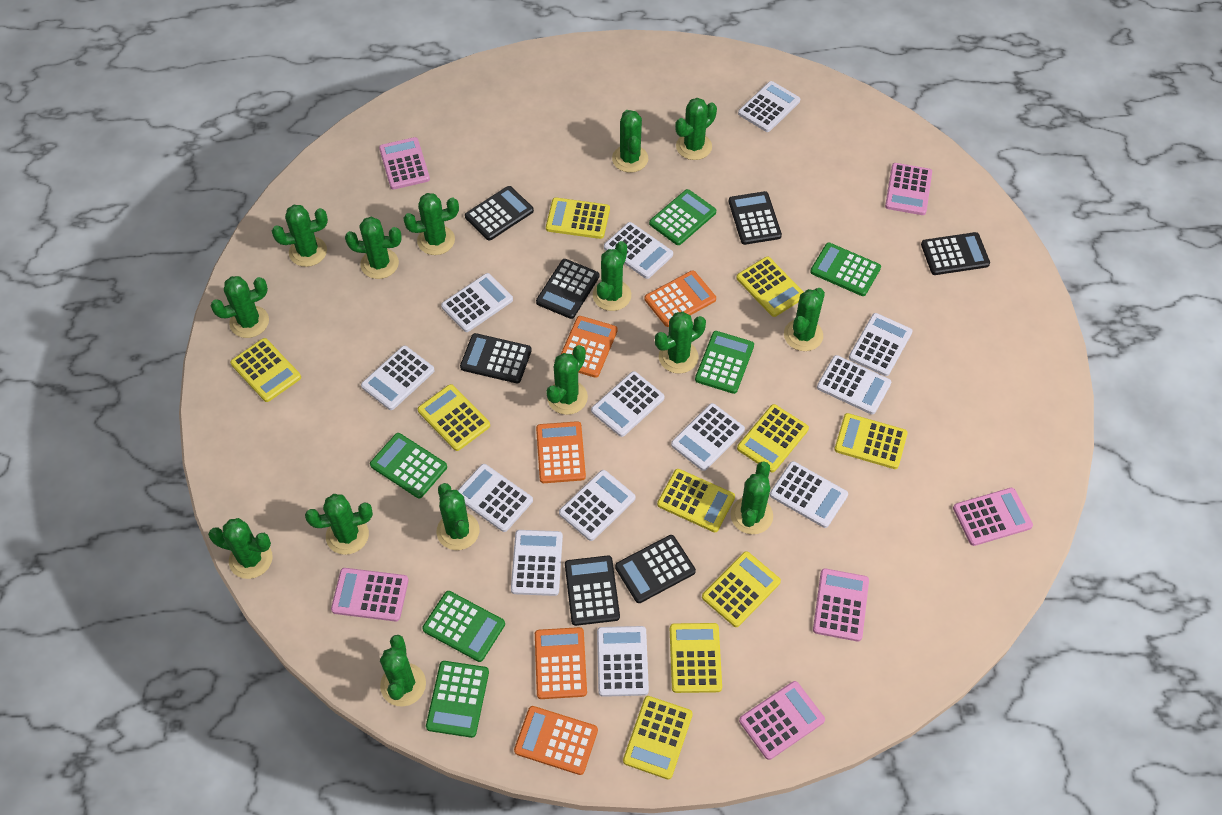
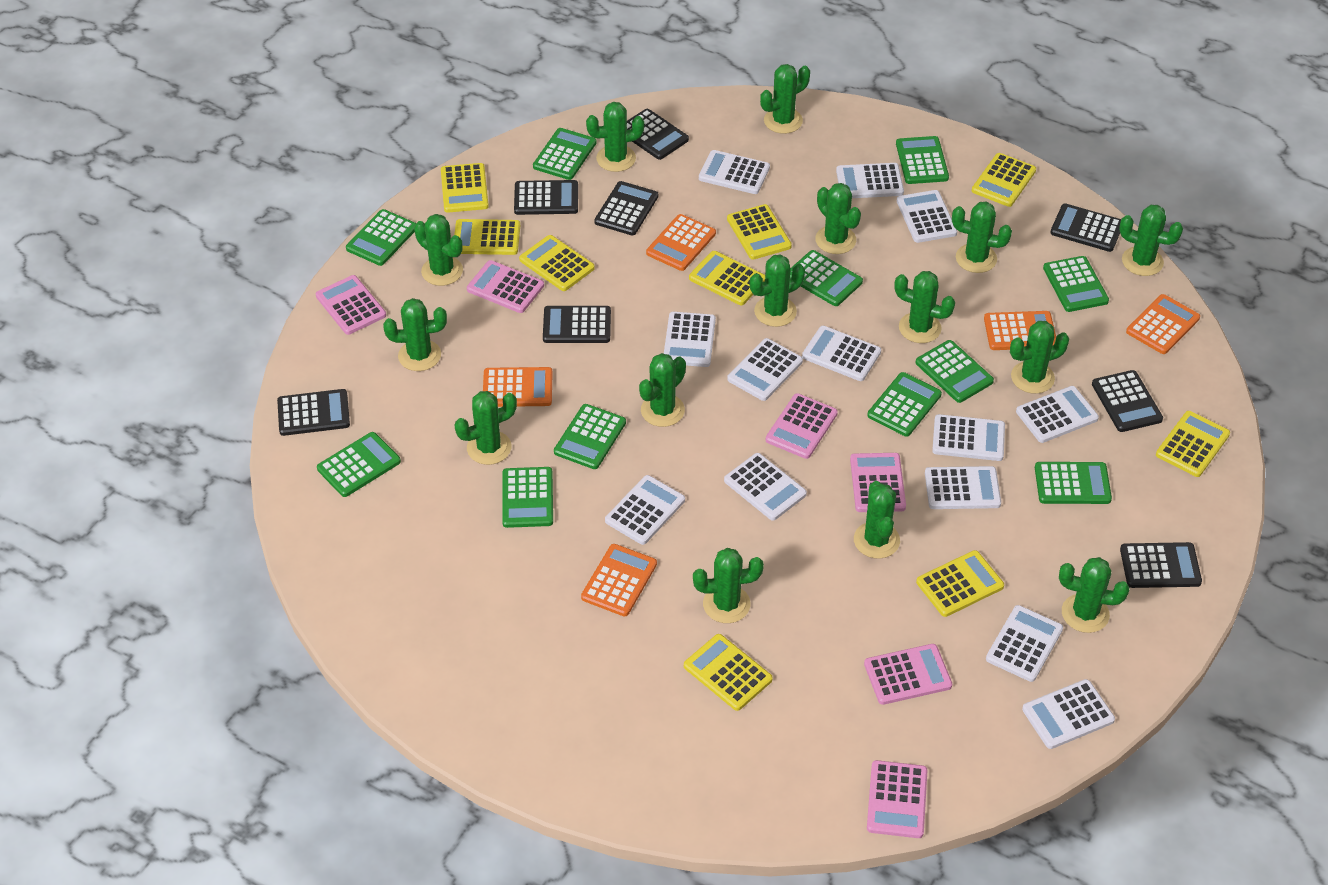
black calculator: 7 -> 8
green calculator: 6 -> 11
yellow calculator: 10 -> 9

